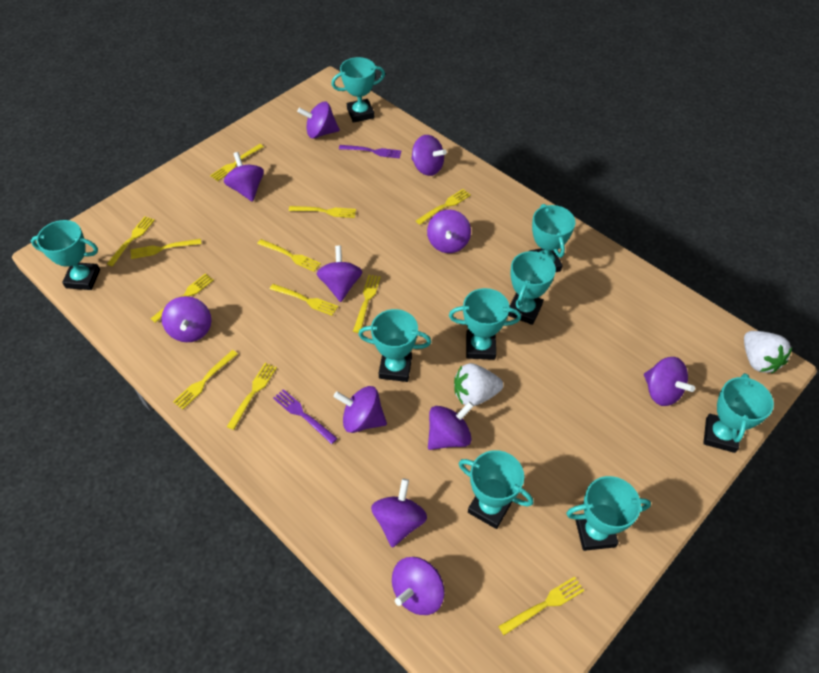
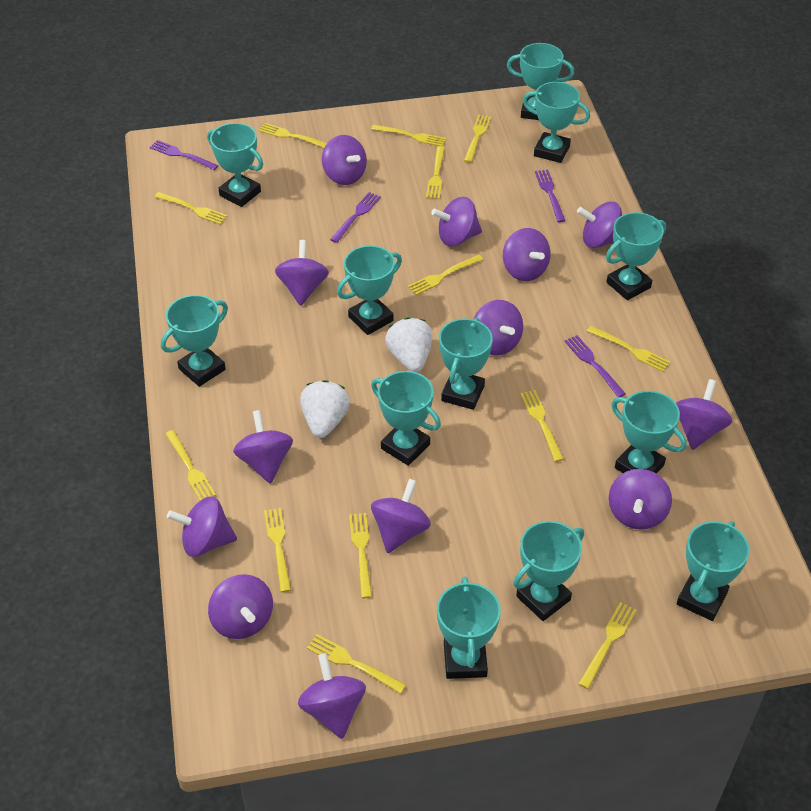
purple fork: 2 -> 4
purple spinning top: 11 -> 13
turquoise trophy: 9 -> 12
yellow fork: 12 -> 13

